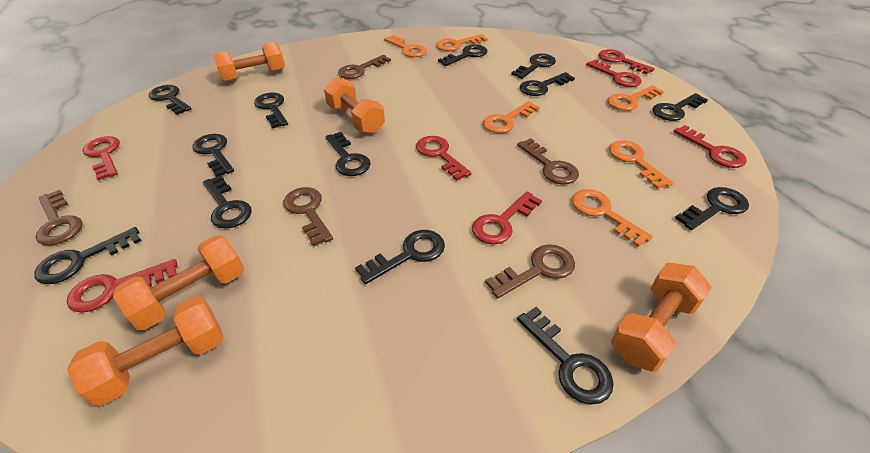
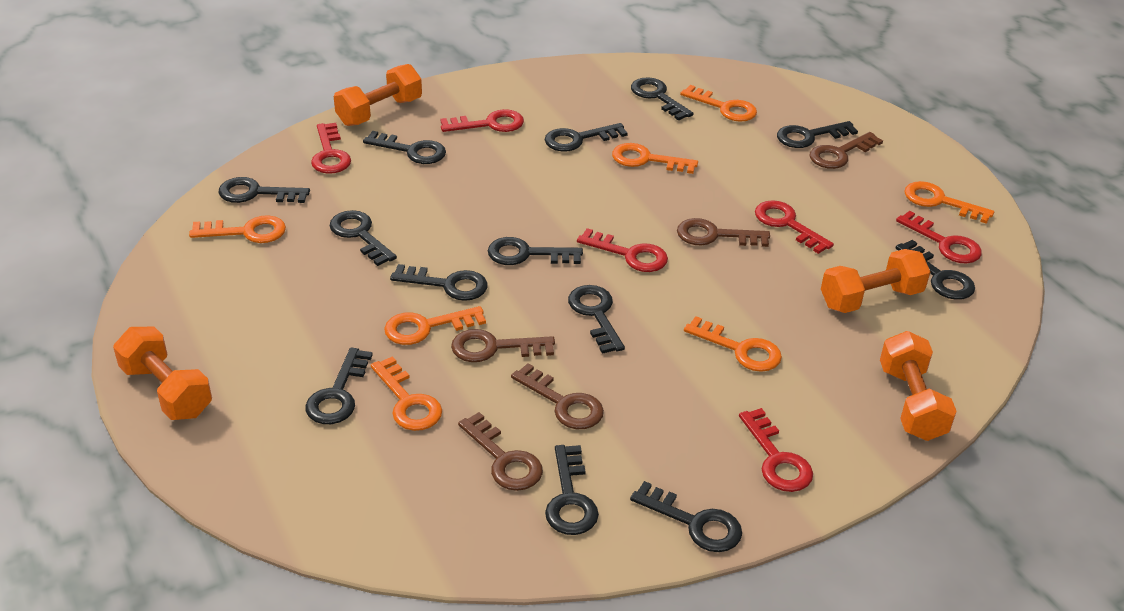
orange dumbbell: 5 -> 4
orange key: 6 -> 7
red key: 7 -> 6

